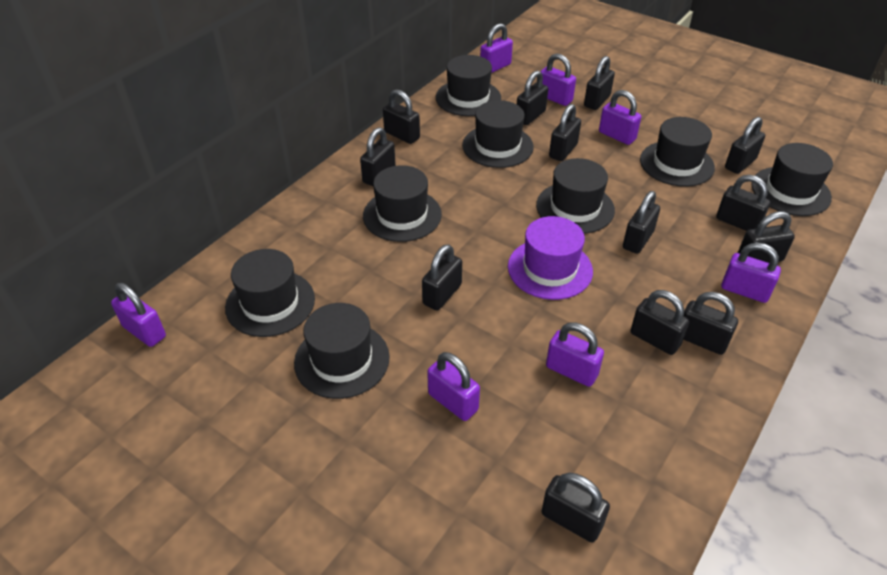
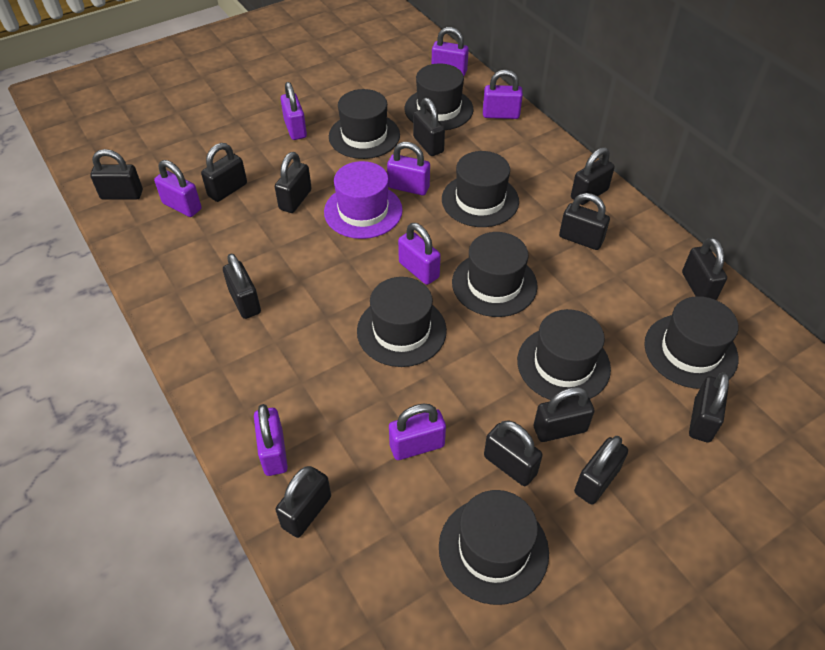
purple padlock: 7 -> 8

